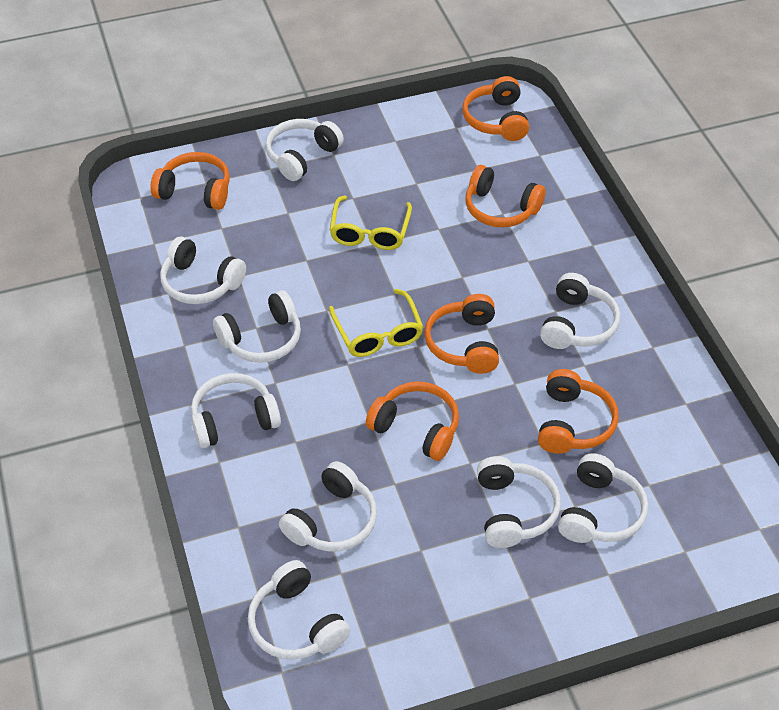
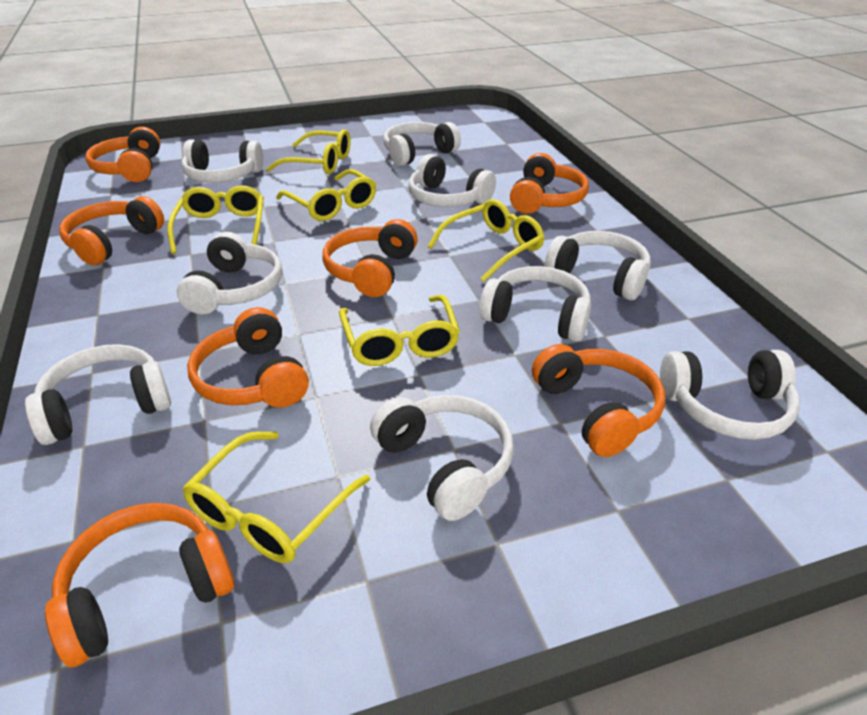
orange headphones: 6 -> 7
yellow glasses: 2 -> 6

